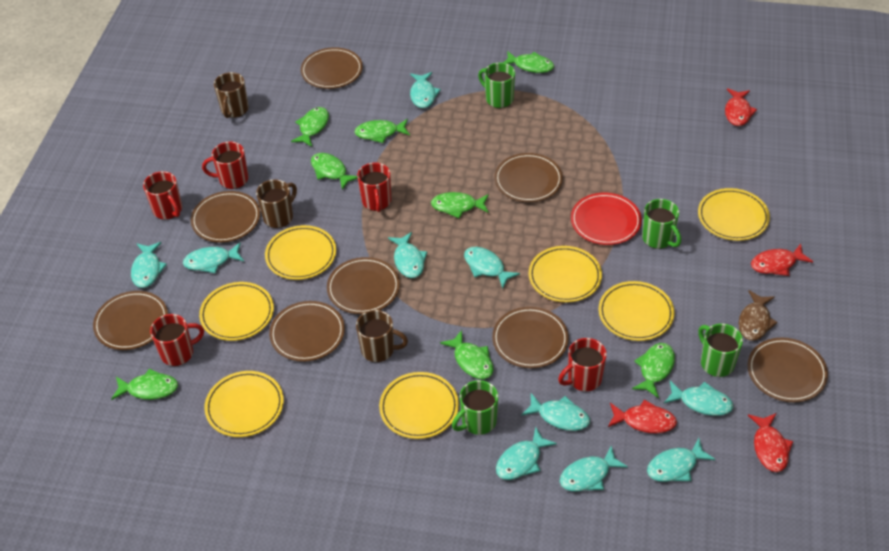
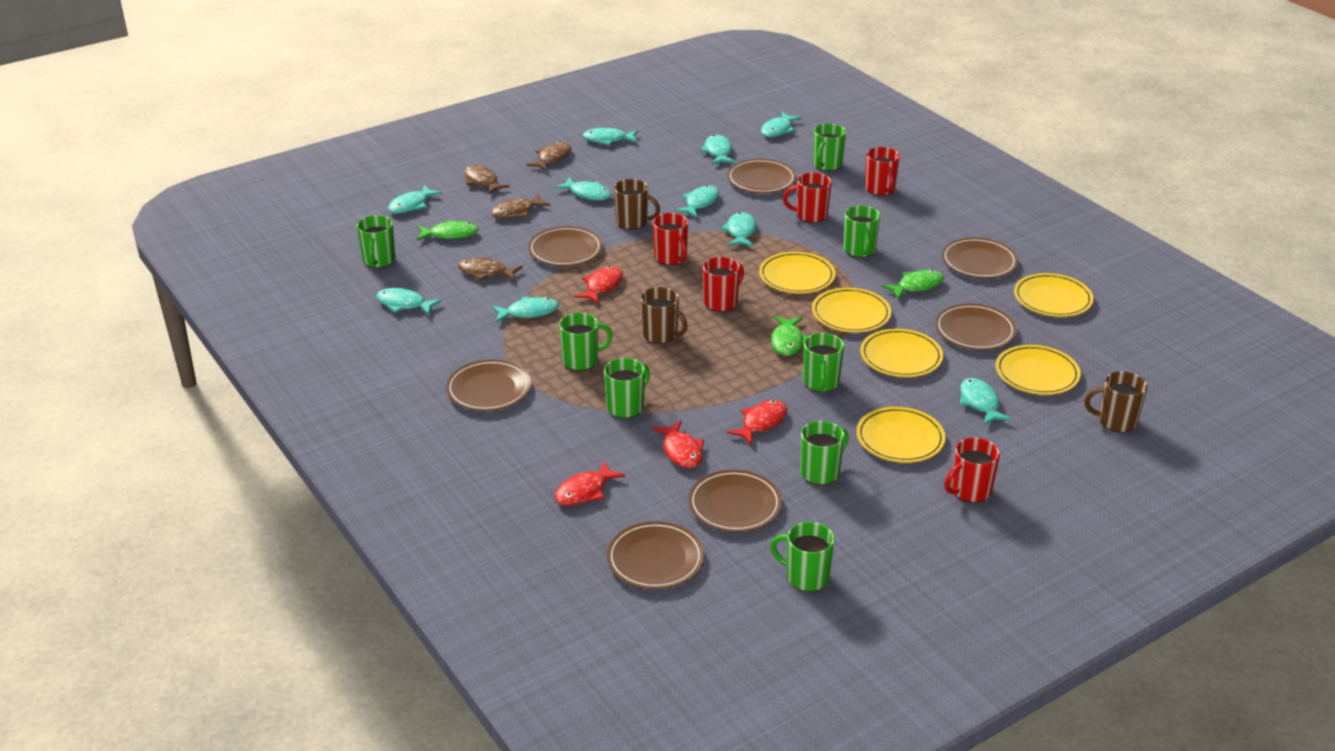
brown fish: 1 -> 4
brown plate: 8 -> 7
green fish: 8 -> 3
green mug: 4 -> 8
red plate: 1 -> 0
yellow plate: 7 -> 6

